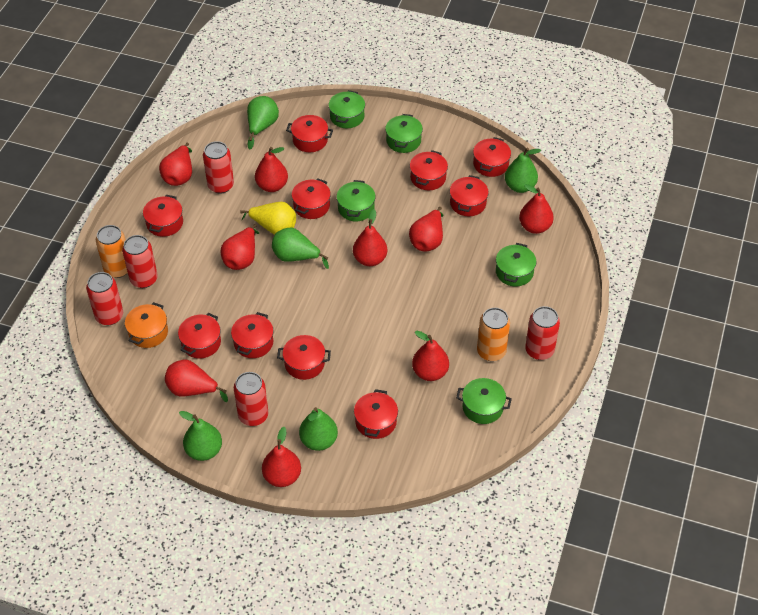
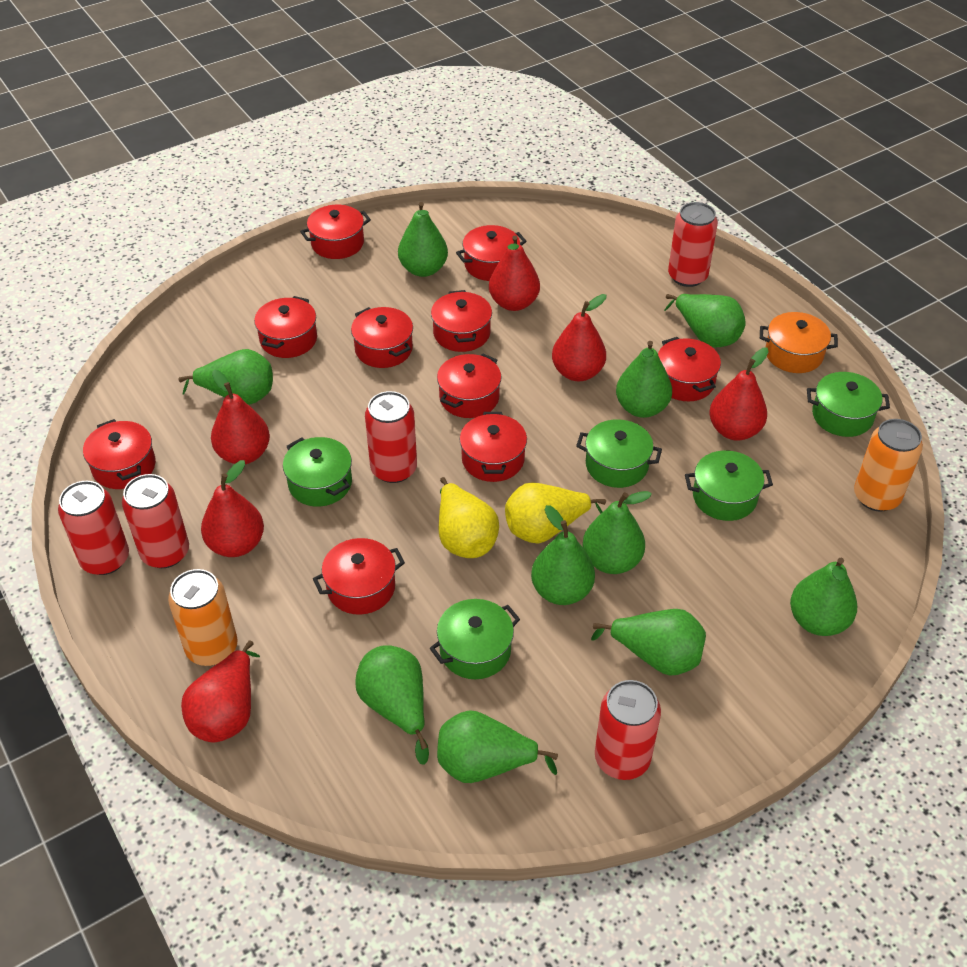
green pear: 5 -> 10
red pear: 9 -> 6
yellow pear: 1 -> 2

